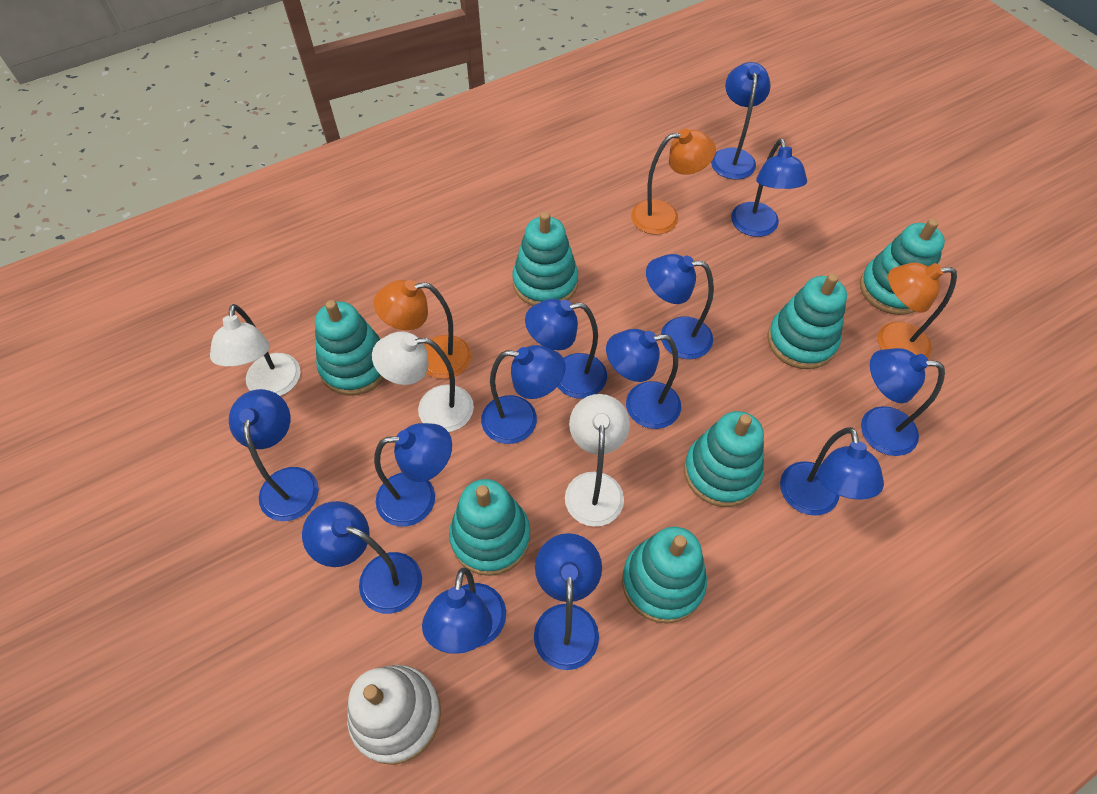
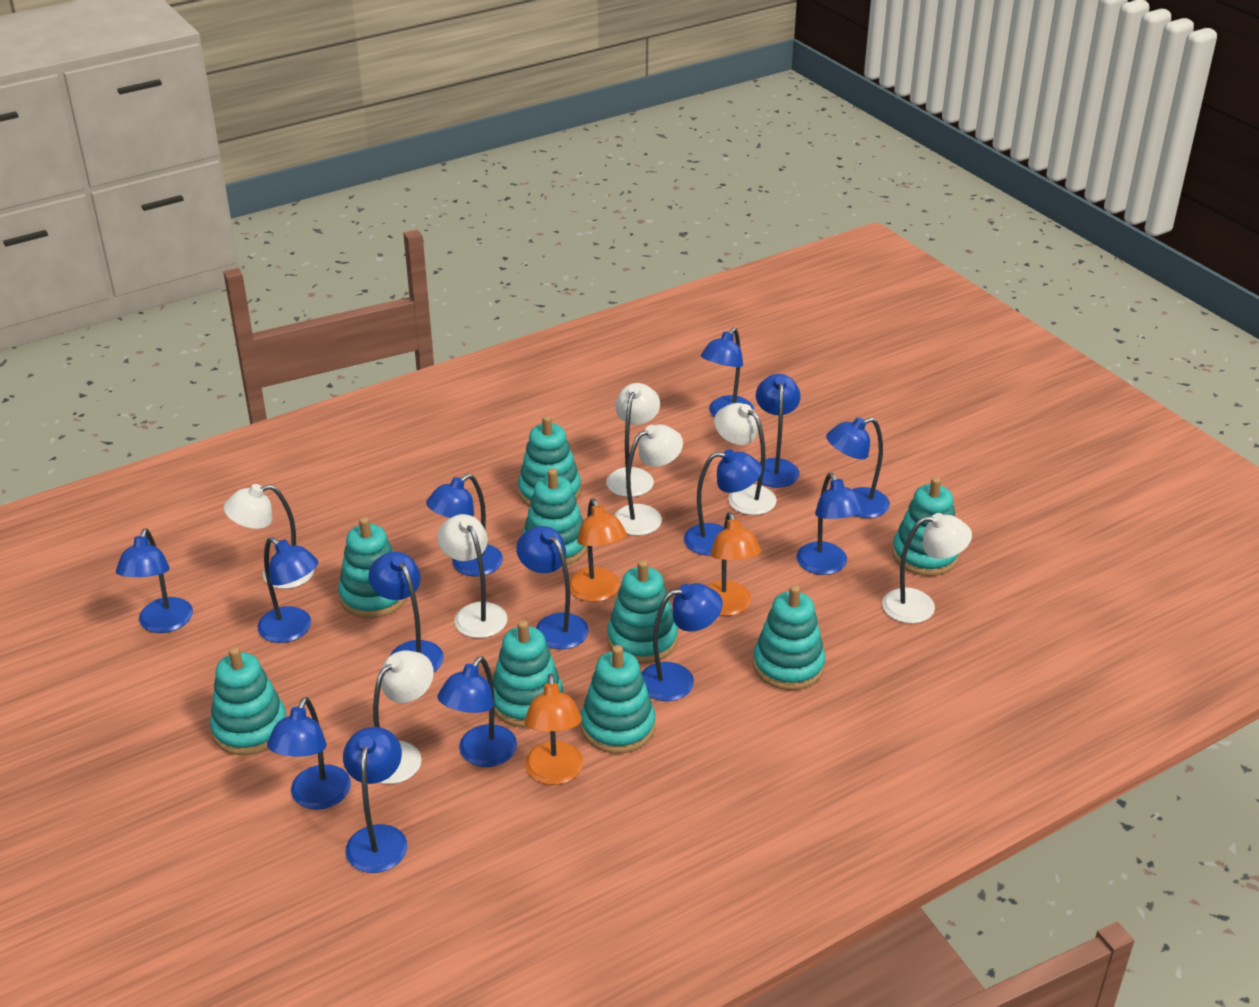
blue lamp: 13 -> 14
turquoise stacking toy: 7 -> 9
white lamp: 3 -> 7
white stacking toy: 1 -> 0

